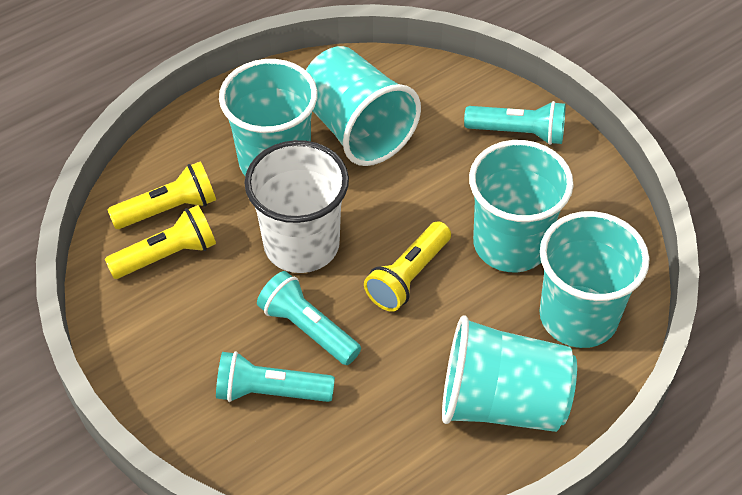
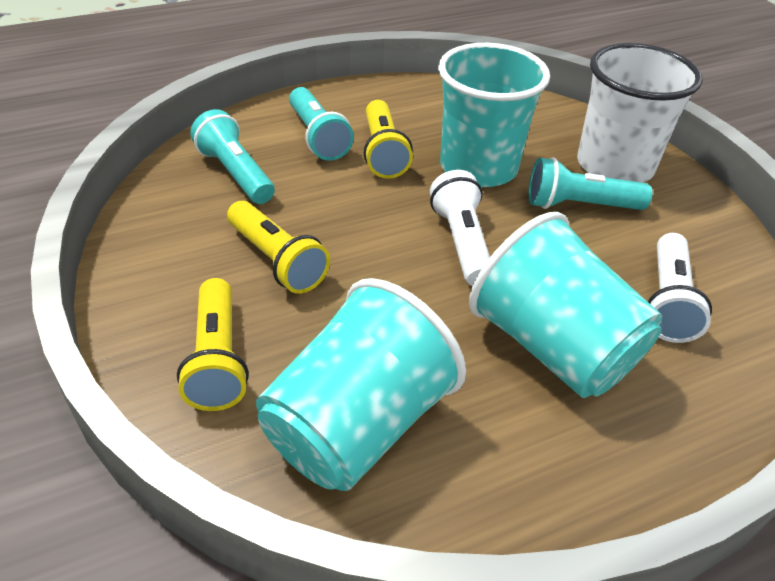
turquoise cup: 5 -> 3
white flashlight: 0 -> 2

